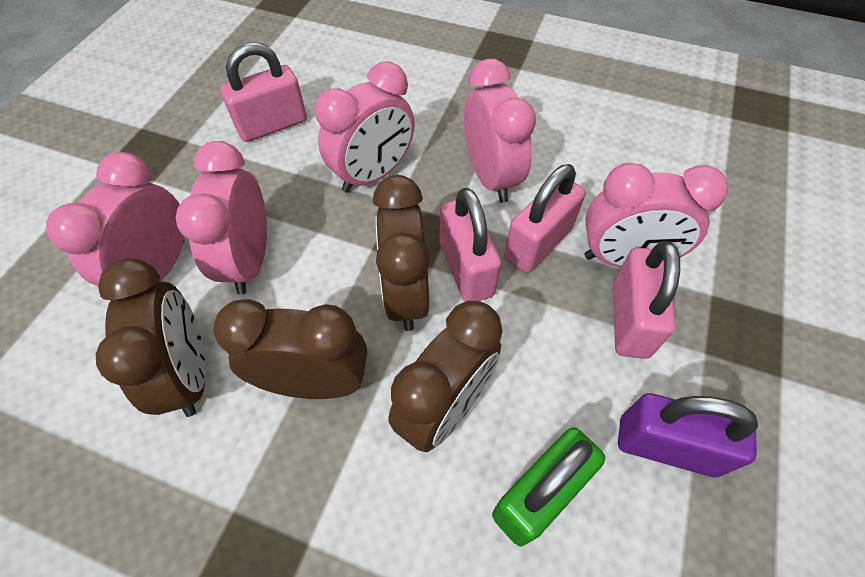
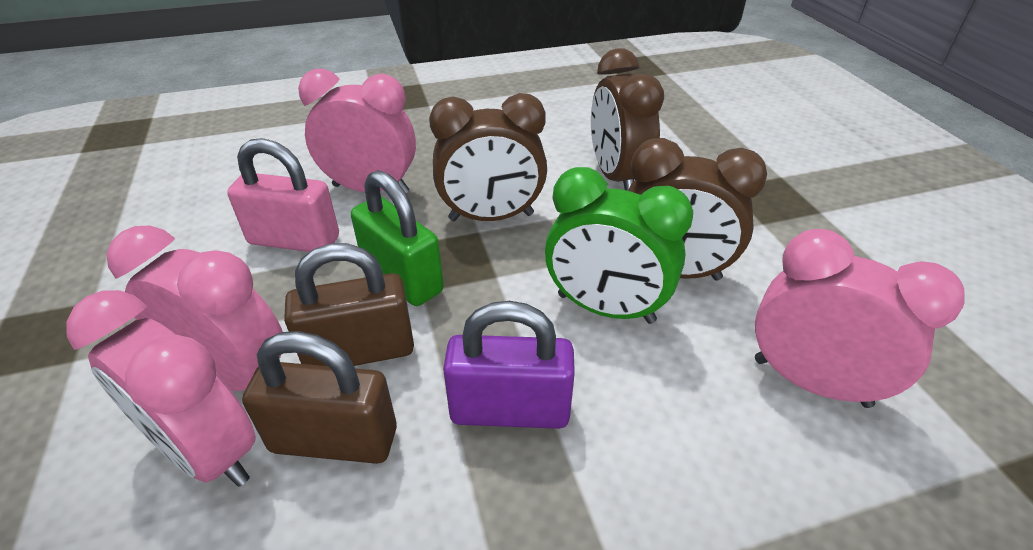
brown clock: 4 -> 3
brown padlock: 0 -> 2
green clock: 0 -> 1
pink clock: 5 -> 4
pink padlock: 4 -> 1

